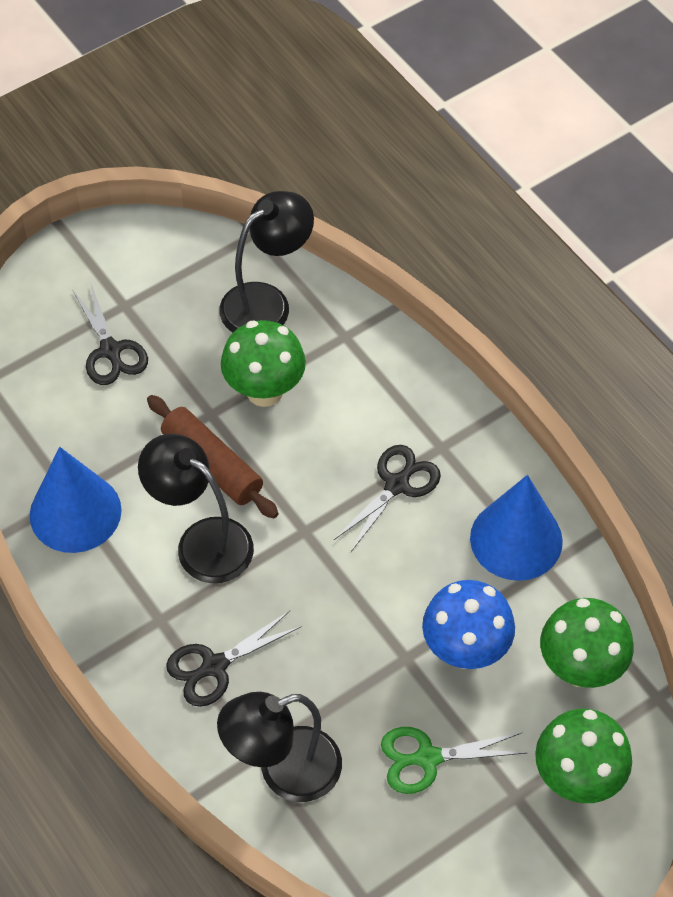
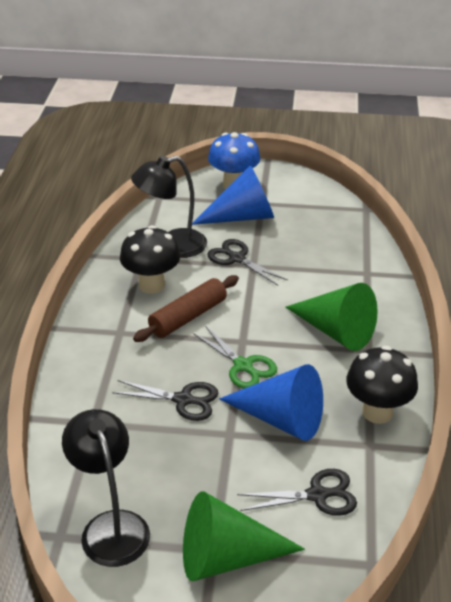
black lamp: 3 -> 2
black mushroom: 0 -> 2
green cone: 0 -> 2
green mushroom: 3 -> 0

